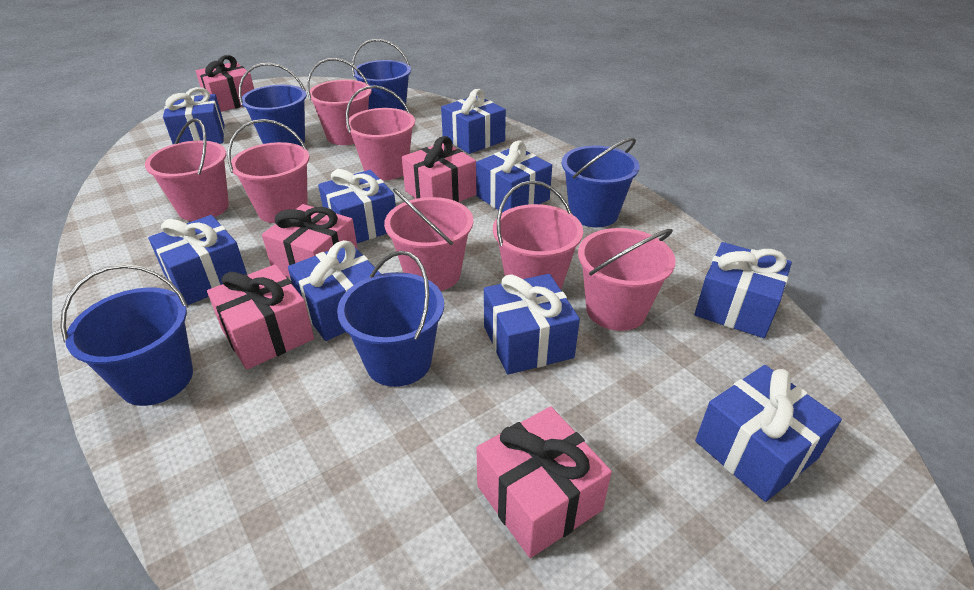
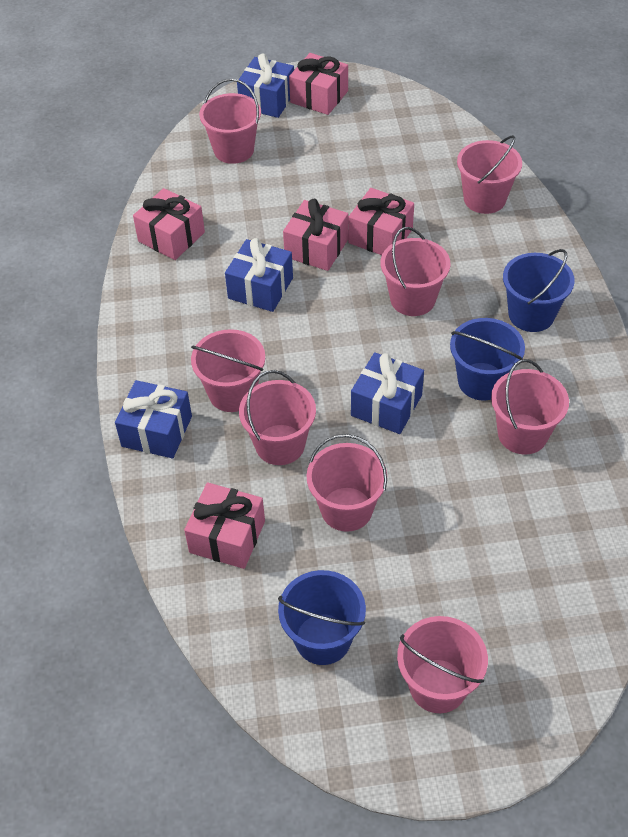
blue bucket: 5 -> 3
blue gift: 9 -> 4
pink bucket: 7 -> 8

